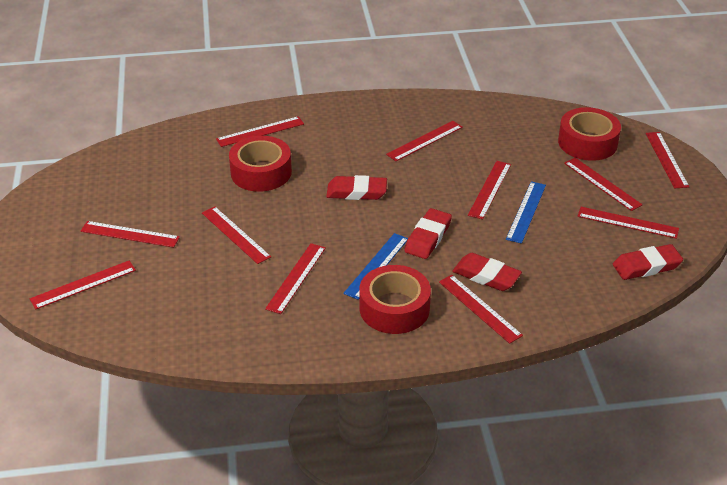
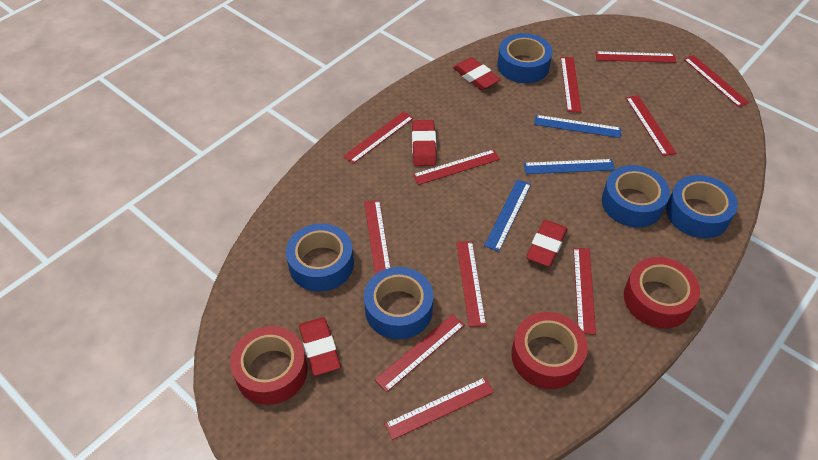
blue ruler: 2 -> 3
blue tape: 0 -> 5

